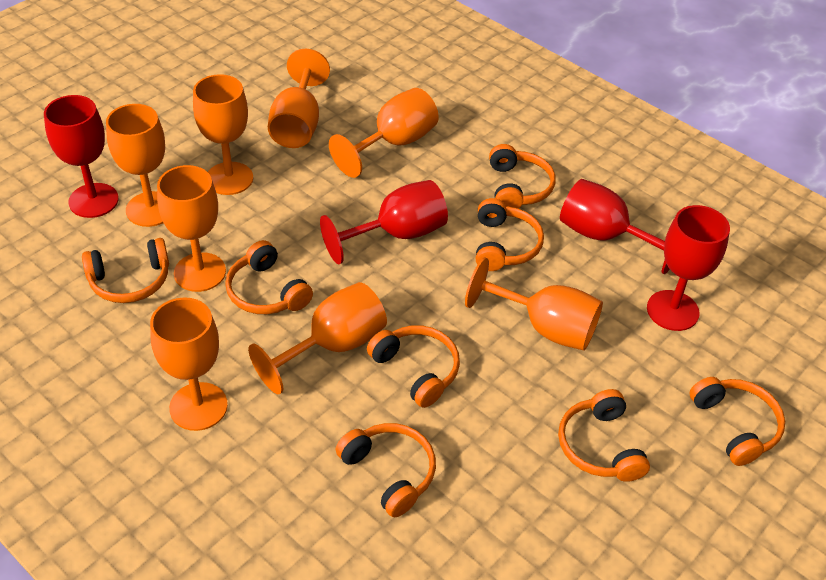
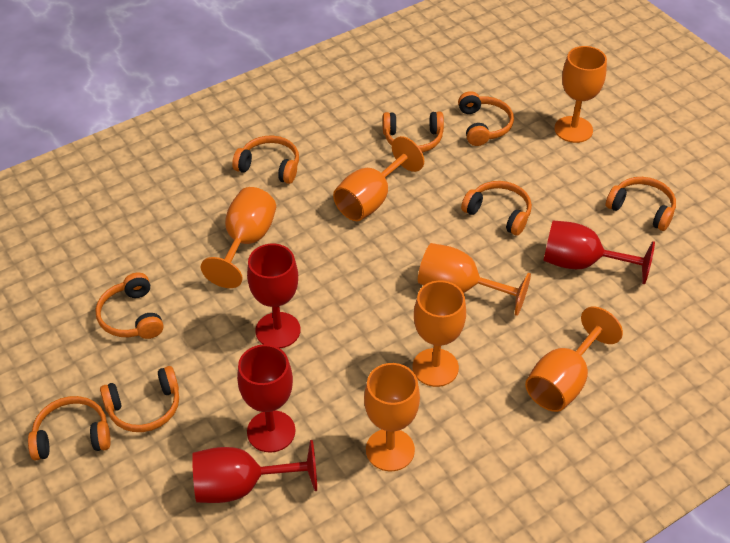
orange goblet: 8 -> 7

